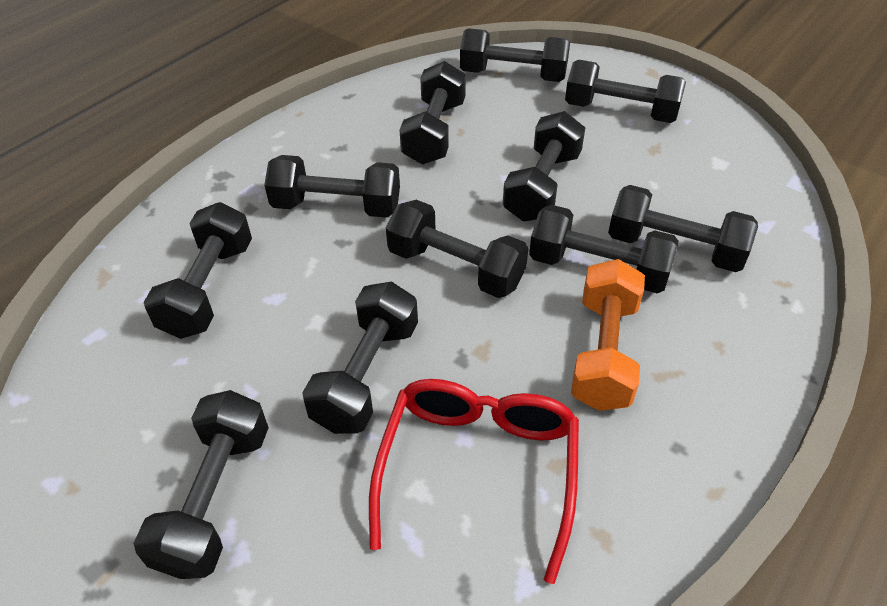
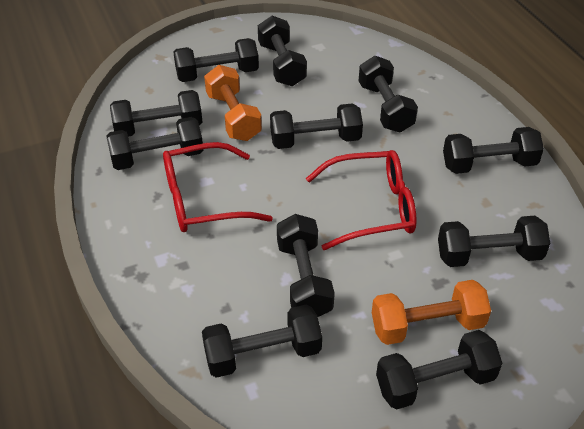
orange dumbbell: 1 -> 2
red glasses: 1 -> 2

